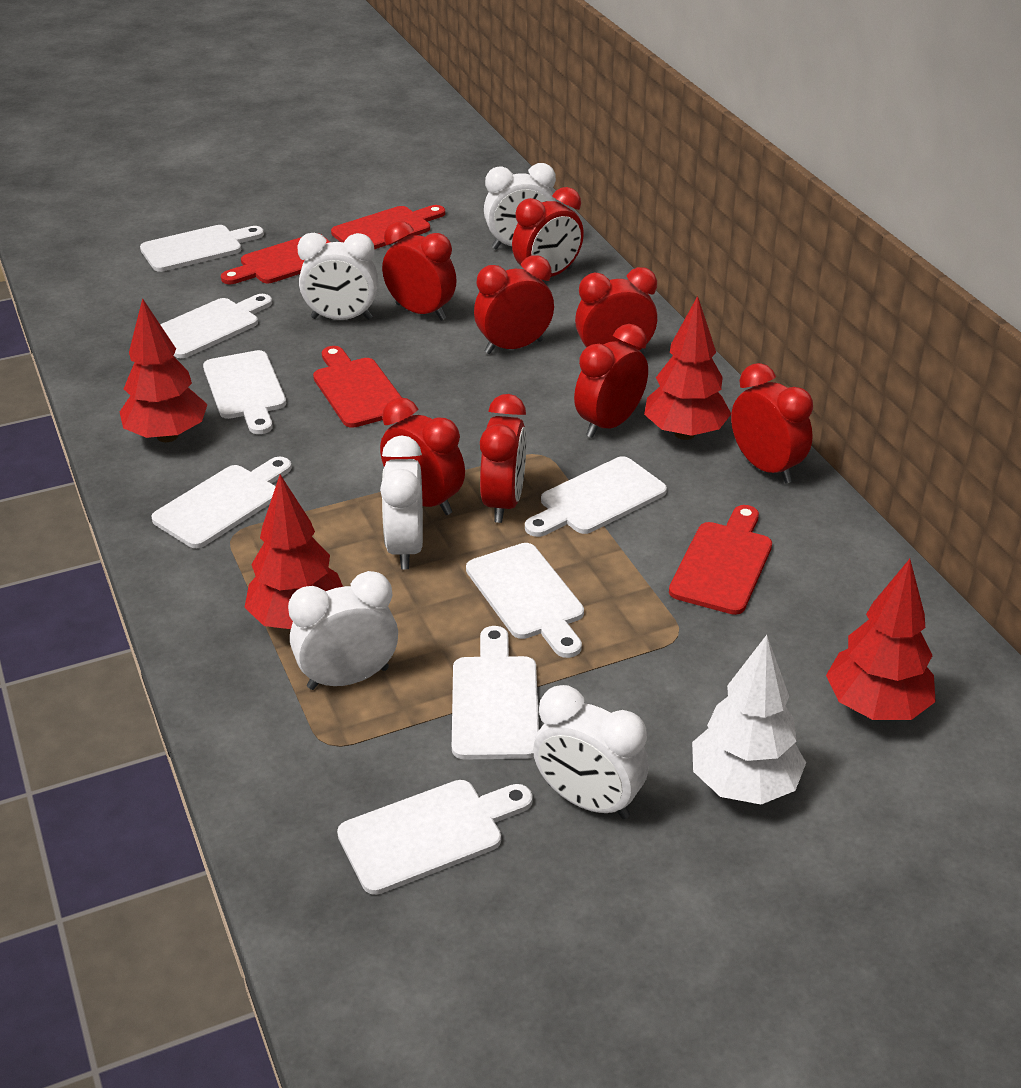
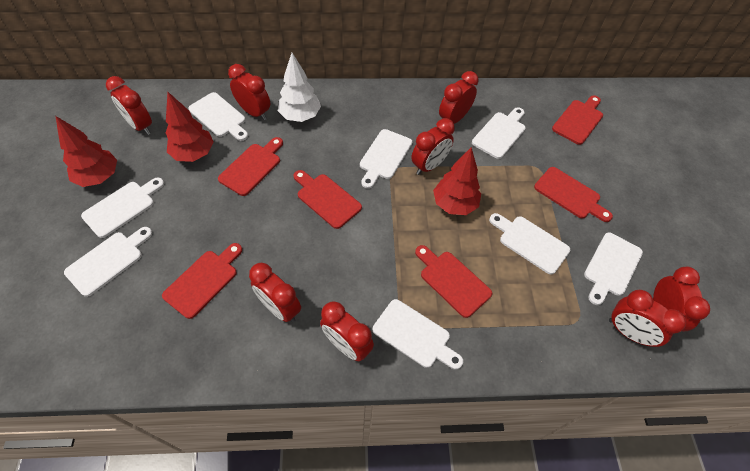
red cutting board: 4 -> 6
red tree: 4 -> 3
white clock: 5 -> 0

